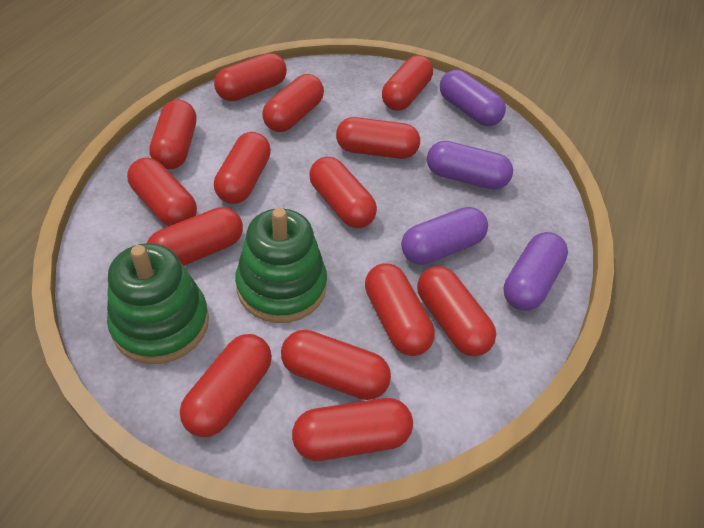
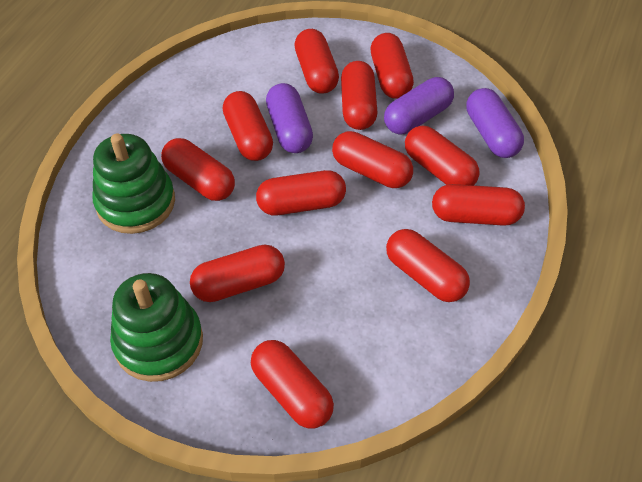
purple capsule: 4 -> 3
red capsule: 14 -> 12

